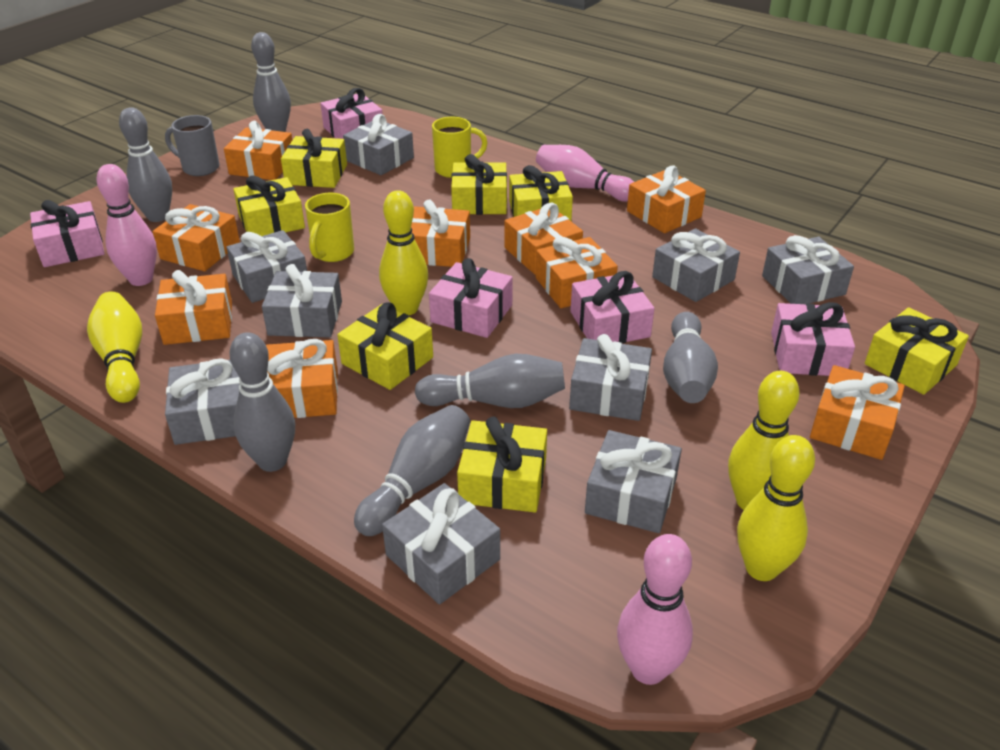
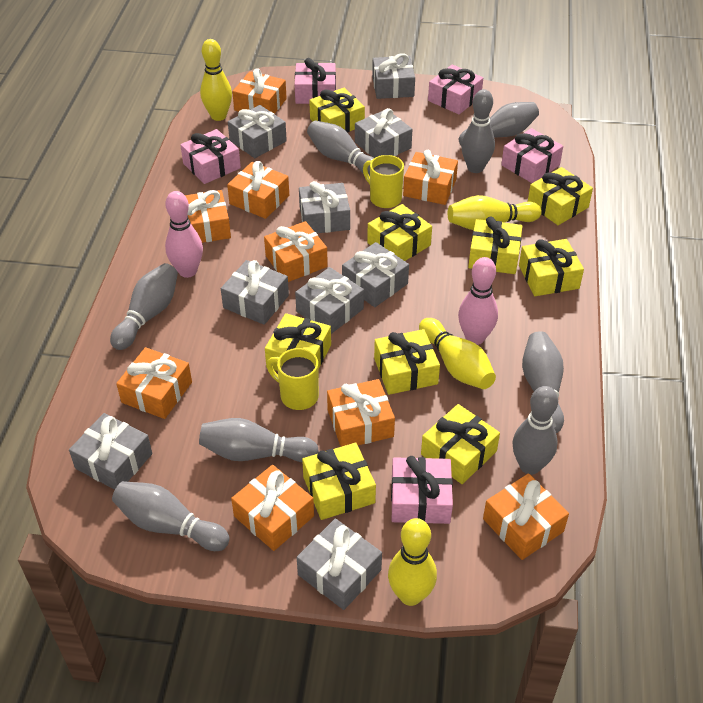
grey bowling pin: 6 -> 8
grey mug: 1 -> 0
pink bowling pin: 3 -> 2
yellow gift: 7 -> 9

